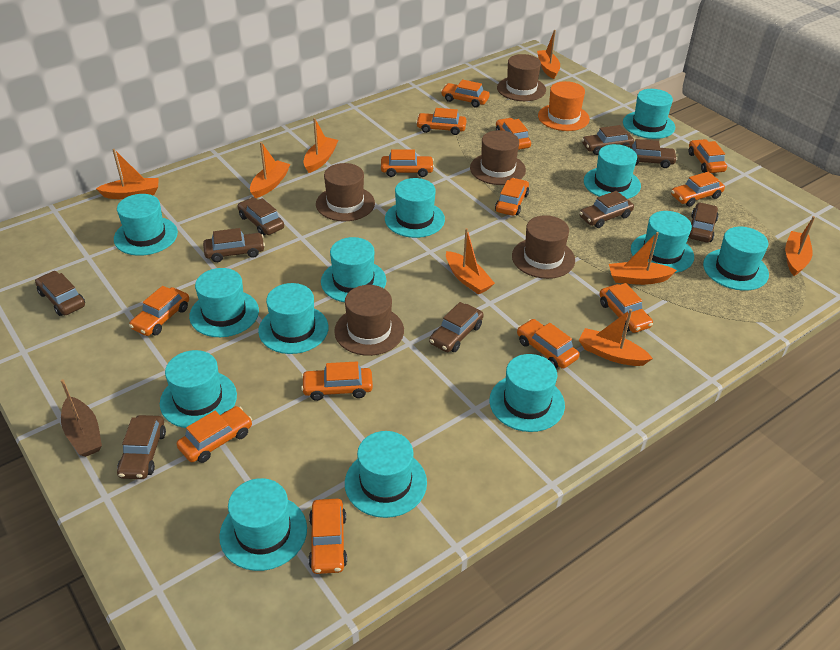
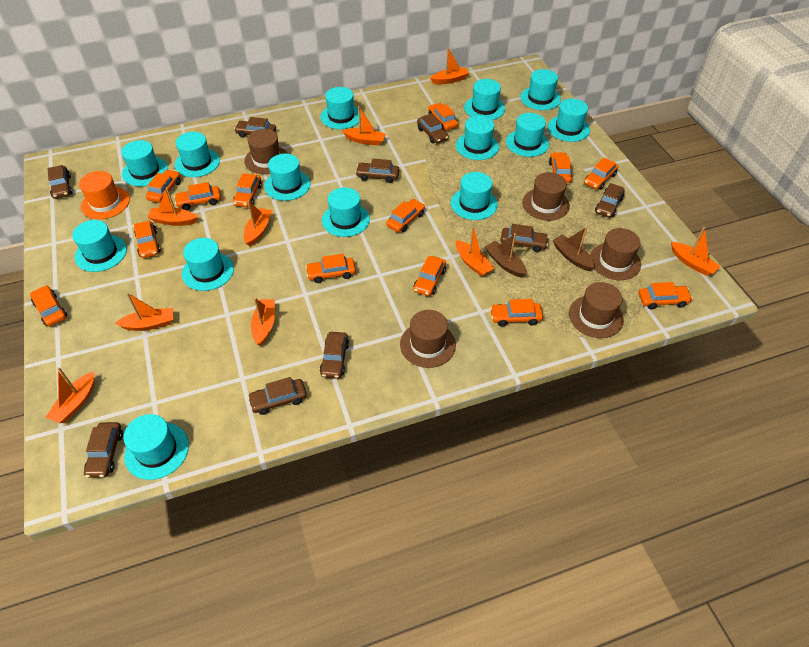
brown boat: 1 -> 2
orange boat: 8 -> 9
turquoise hat: 13 -> 14

